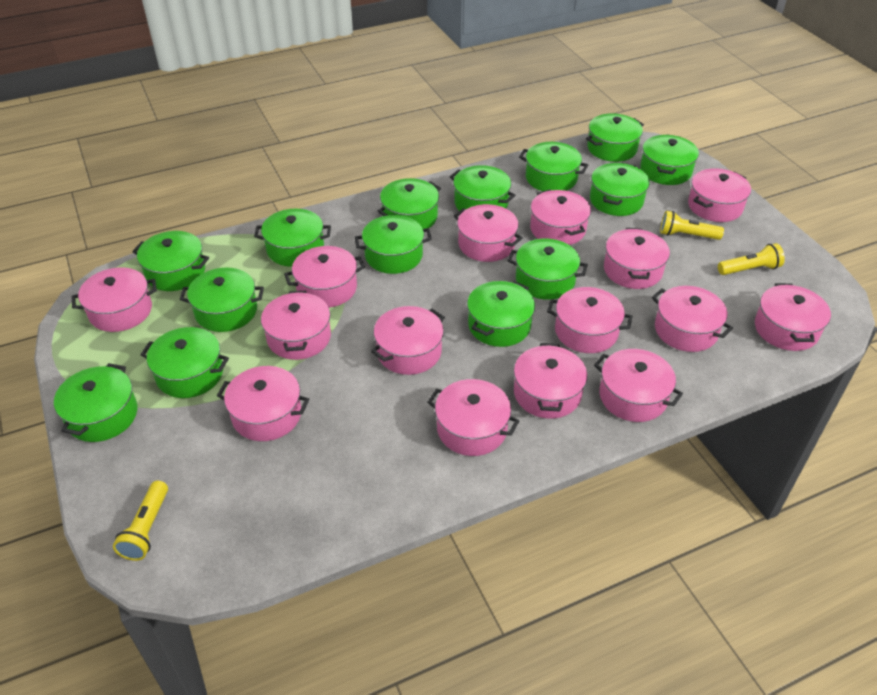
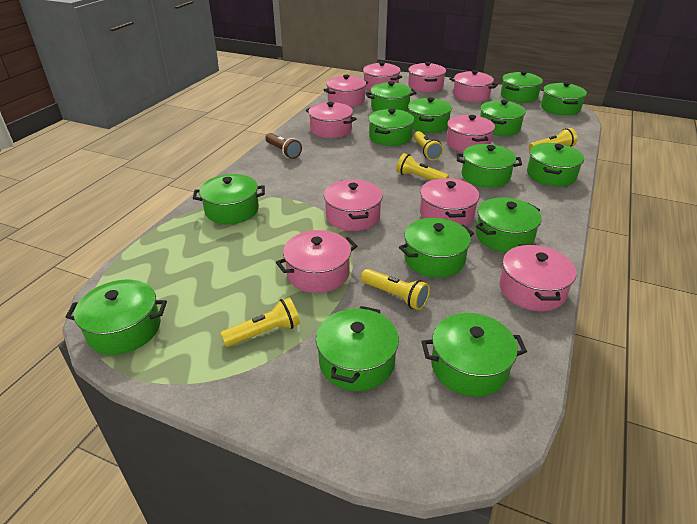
brown flashlight: 0 -> 1
pink pot: 15 -> 10
yellow flashlight: 3 -> 5

